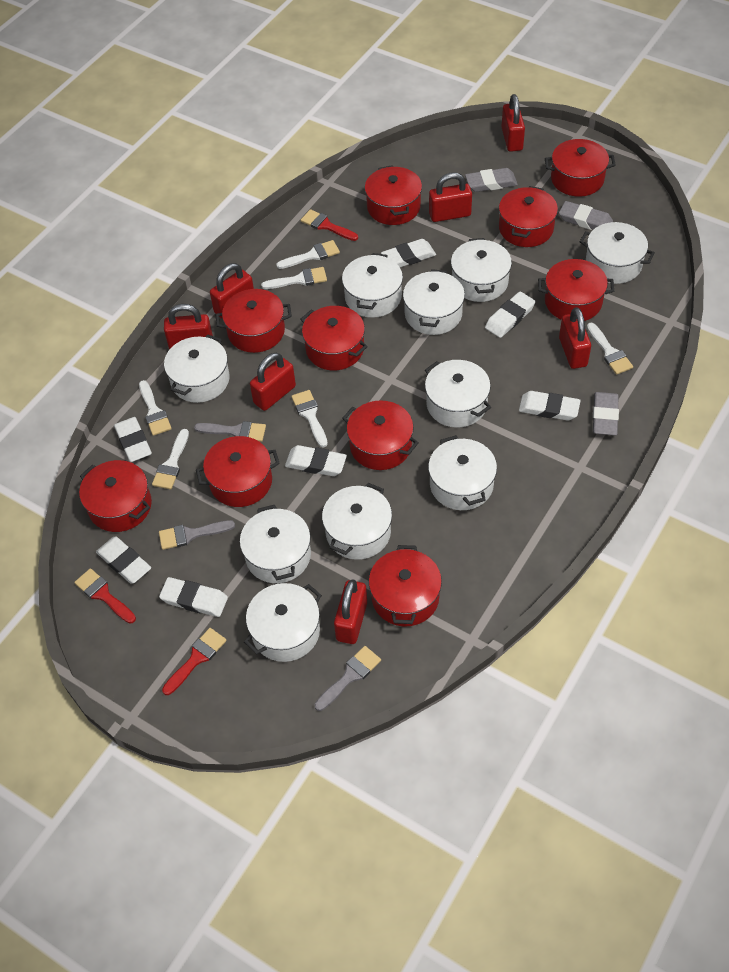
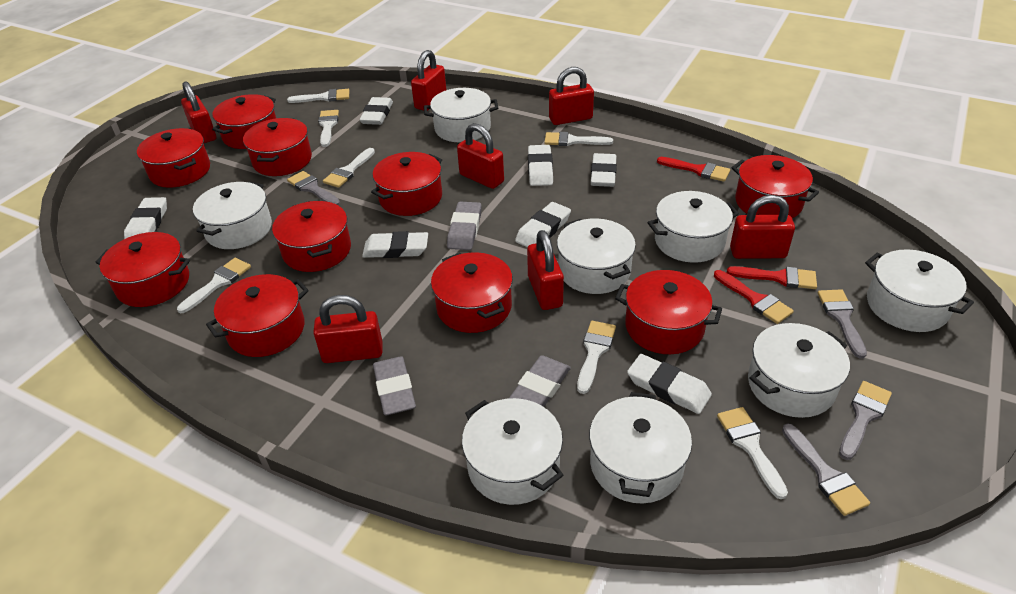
grey brush: 3 -> 4
white brush: 6 -> 7
white pot: 10 -> 8

